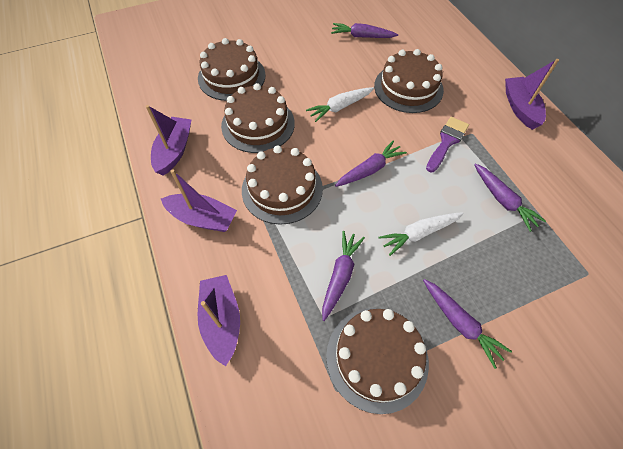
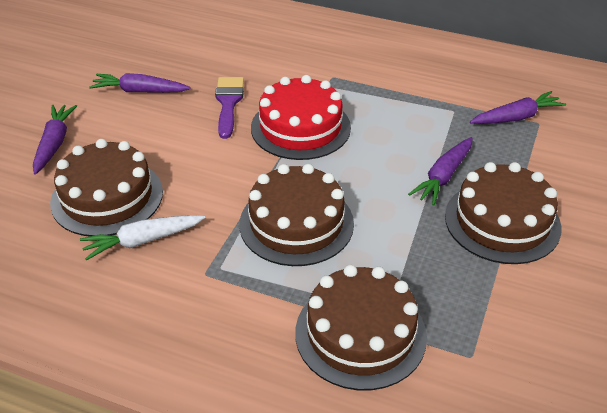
brown cake: 5 -> 4
purple boat: 4 -> 0
purple carrot: 5 -> 4
red cake: 0 -> 1
white carrot: 2 -> 1

